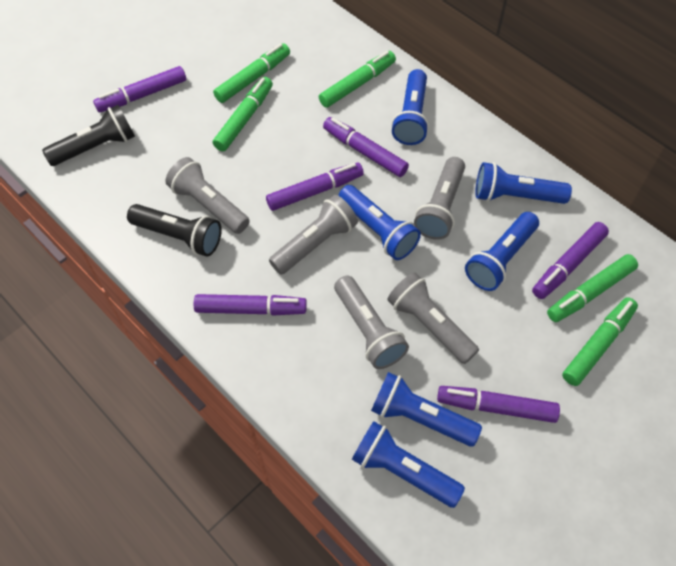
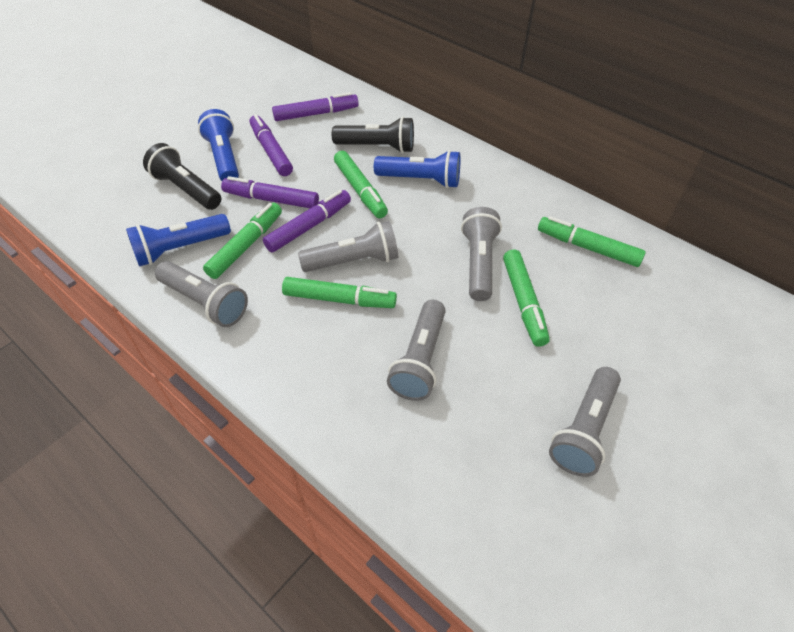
blue flashlight: 6 -> 3
purple marker: 6 -> 4

